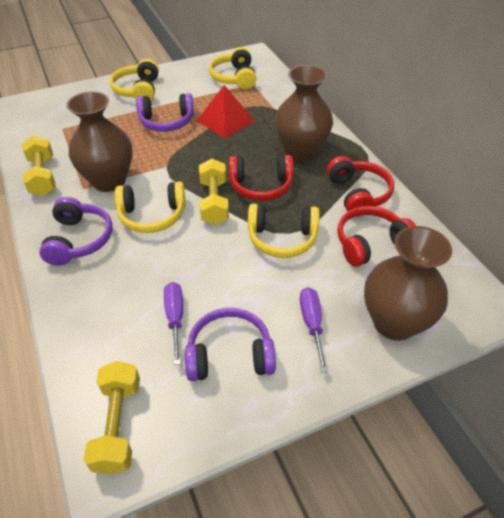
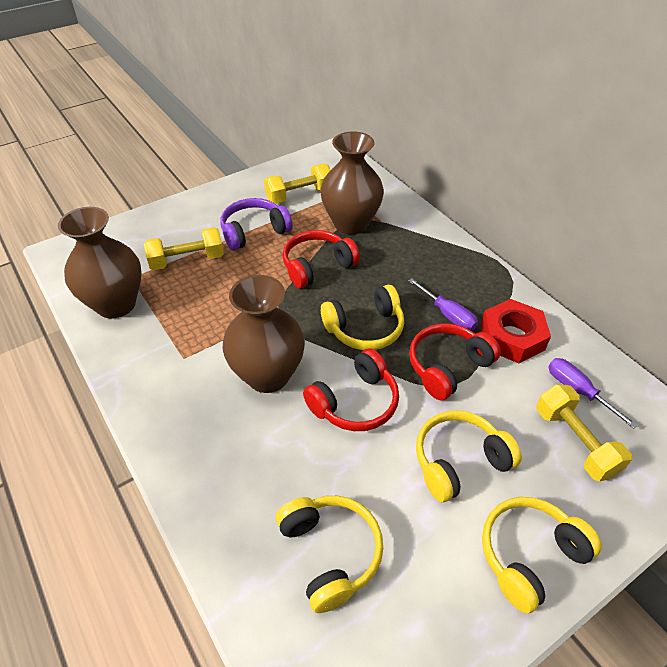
purple headphones: 3 -> 1
red nut: 0 -> 1
red pyramid: 1 -> 0

